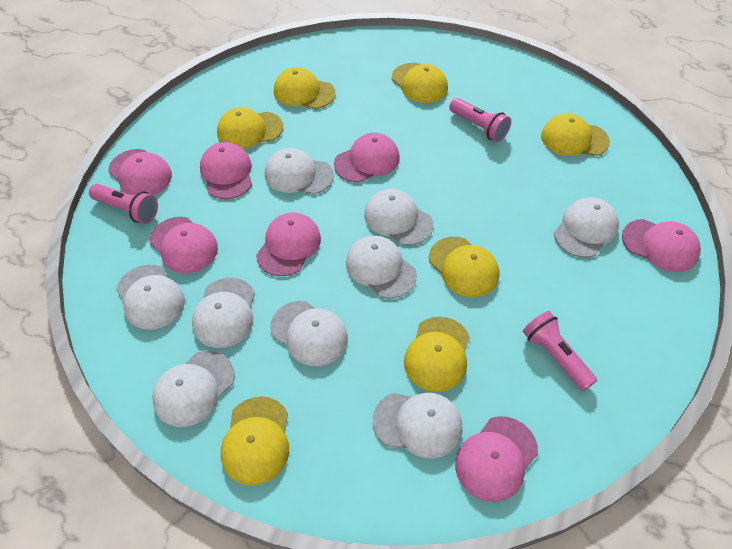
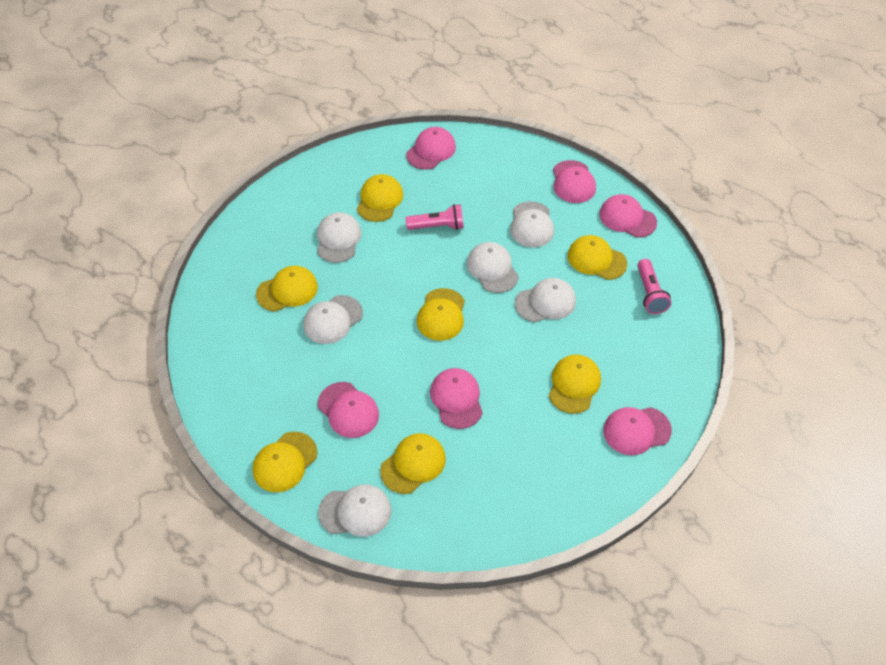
pink cap: 7 -> 6
pink flashlight: 3 -> 2
white cap: 9 -> 6

